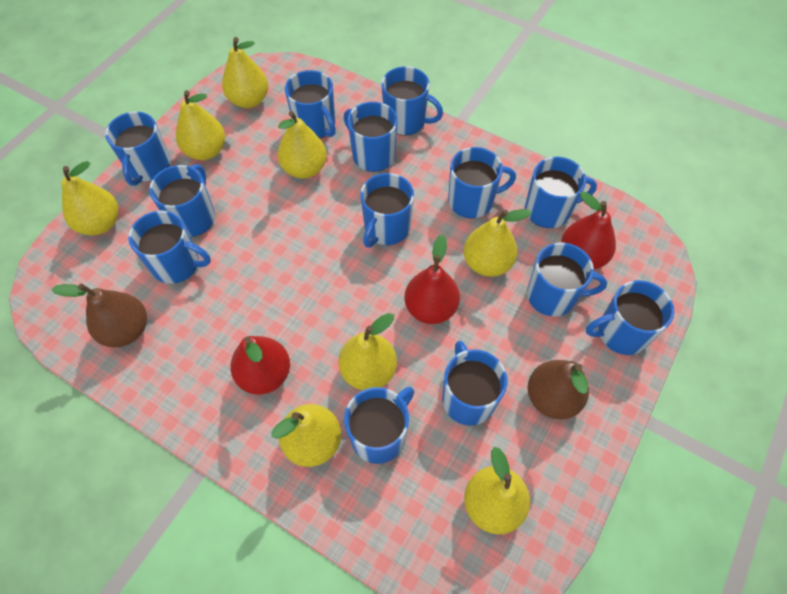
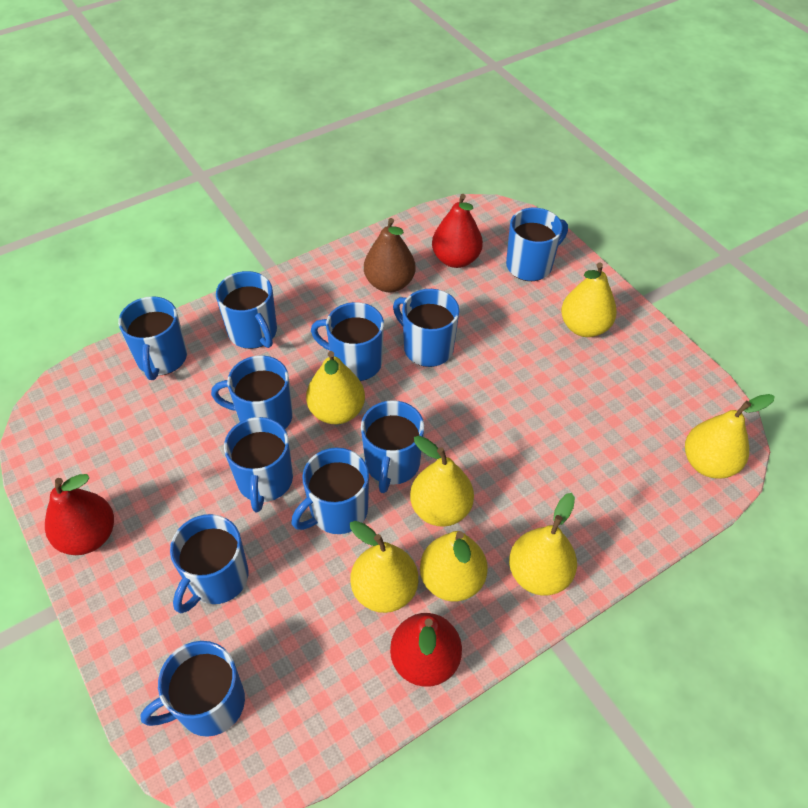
blue mug: 13 -> 11
brown pear: 2 -> 1
yellow pear: 8 -> 7

